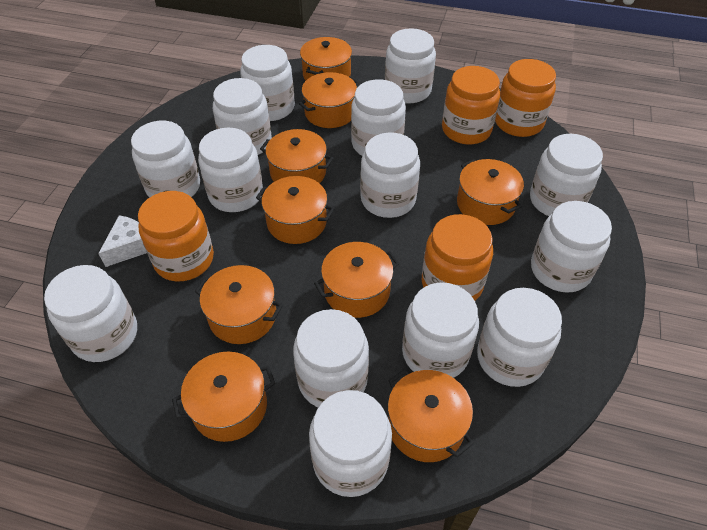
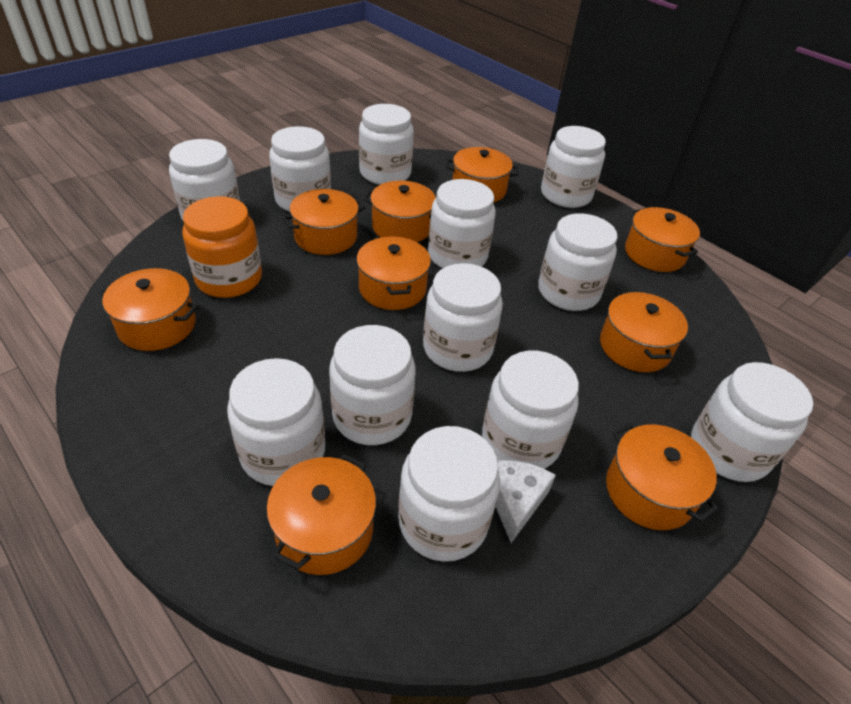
orange jar: 4 -> 1
white jar: 14 -> 12

